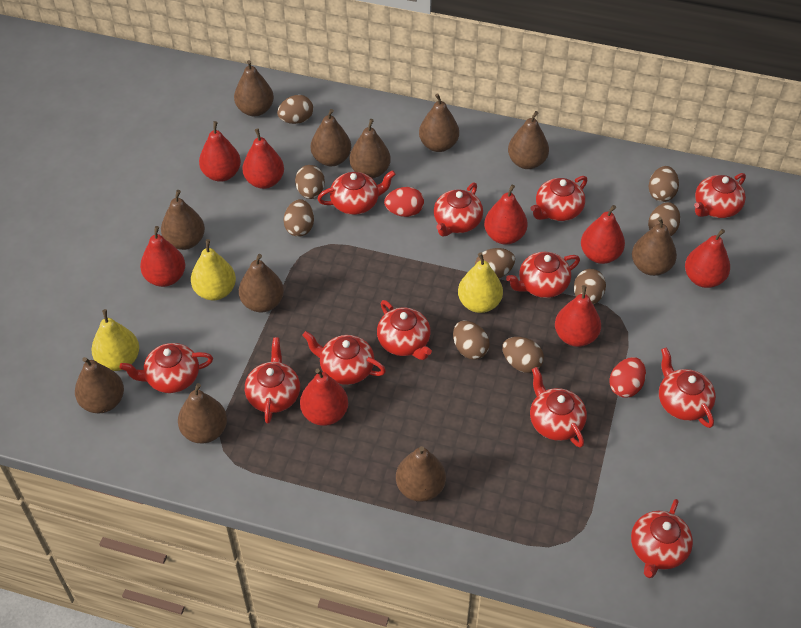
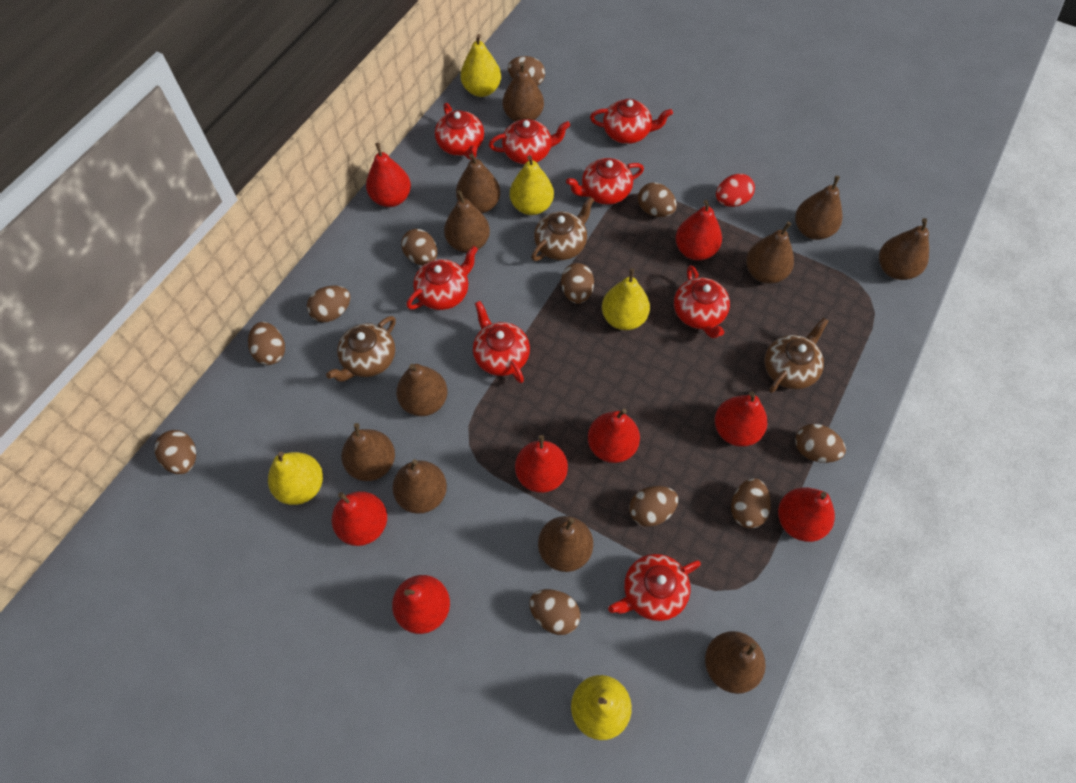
brown egg: 9 -> 11
brown teapot: 0 -> 3
red egg: 2 -> 1
red teapot: 12 -> 8
yellow pear: 3 -> 5

